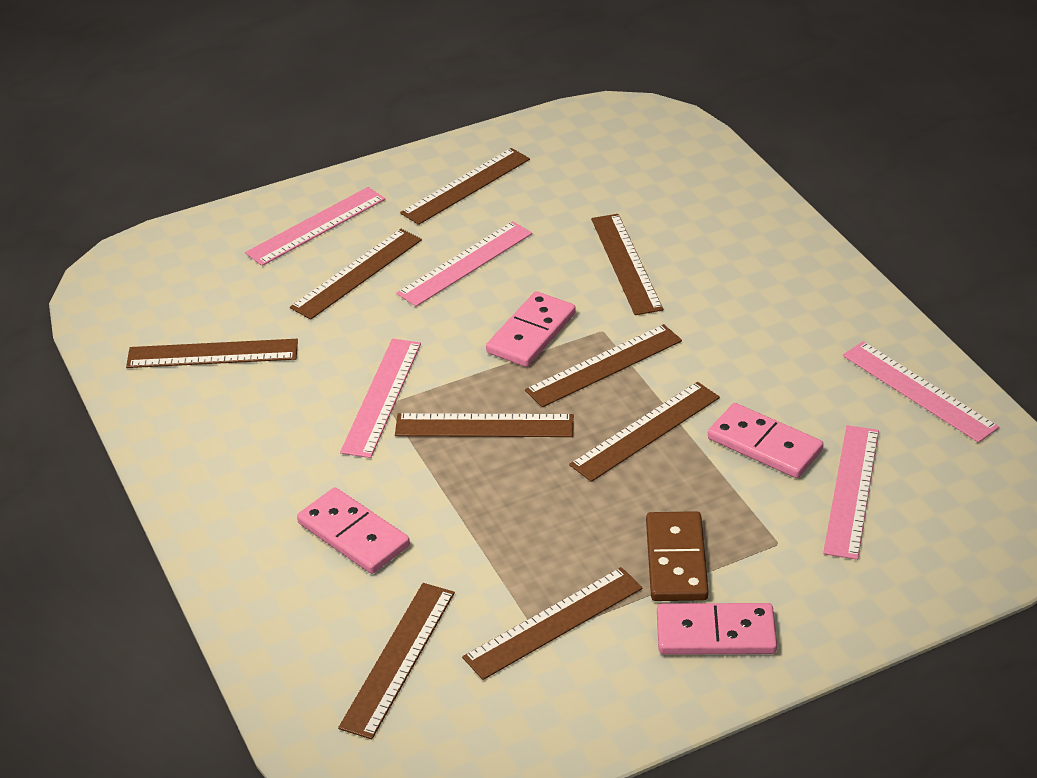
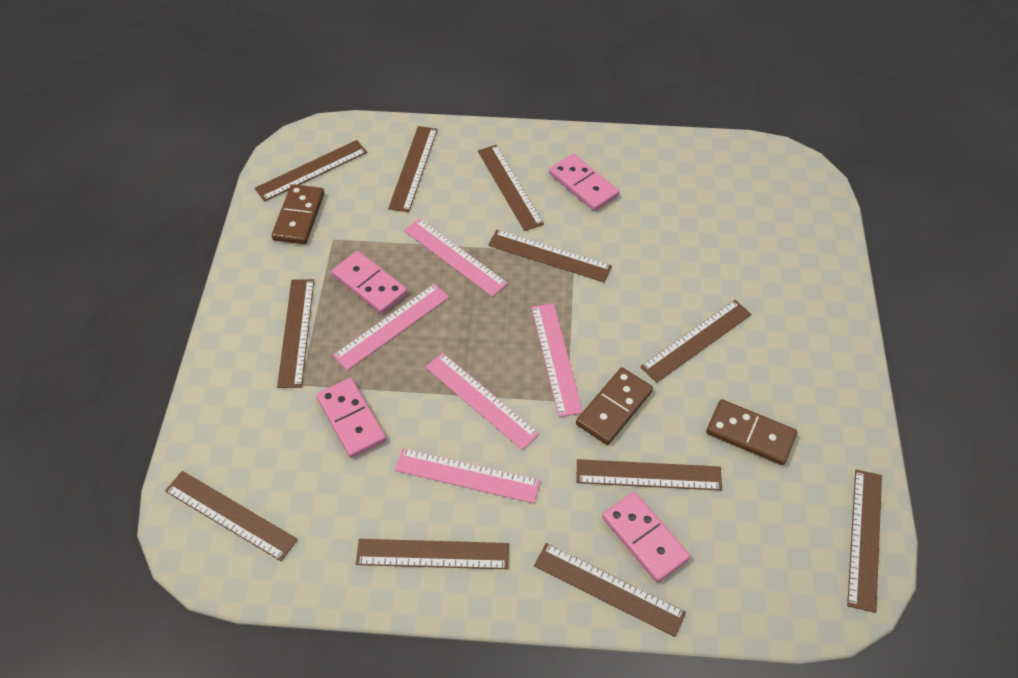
brown domino: 1 -> 3
brown ruler: 9 -> 11

